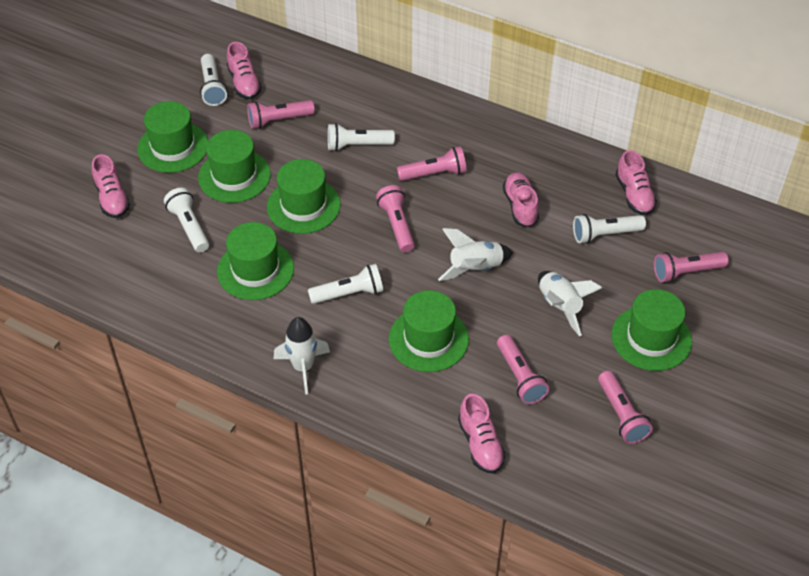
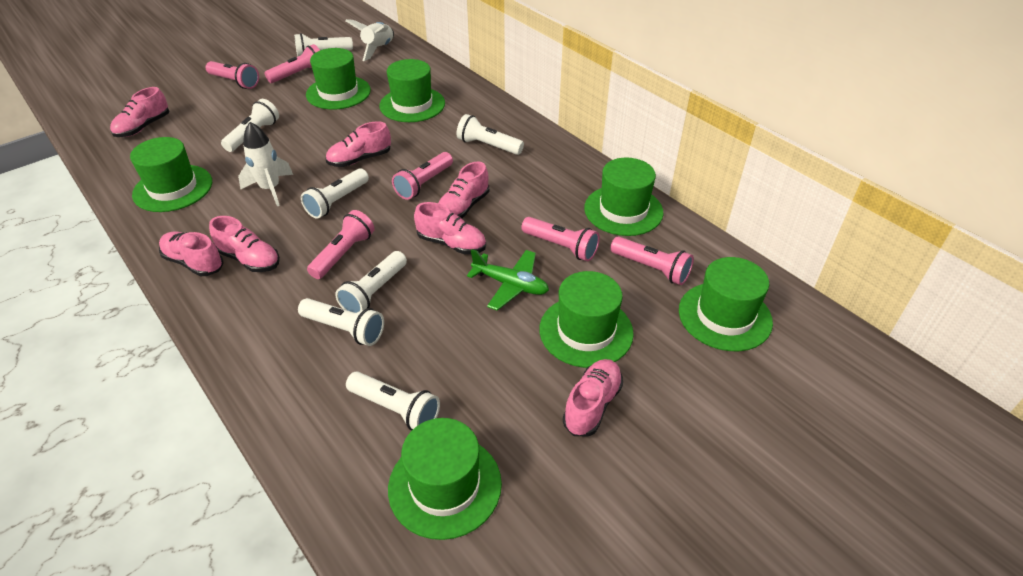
green hat: 6 -> 7
green plane: 0 -> 1
pink shoe: 5 -> 7
white flashlight: 5 -> 7
white rocket: 3 -> 2

